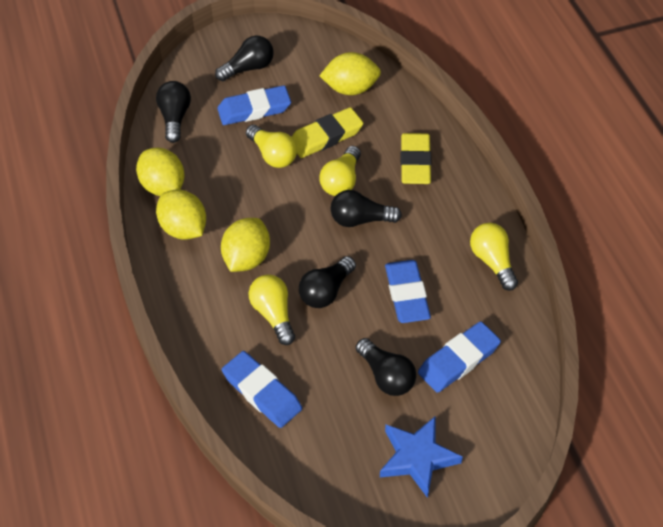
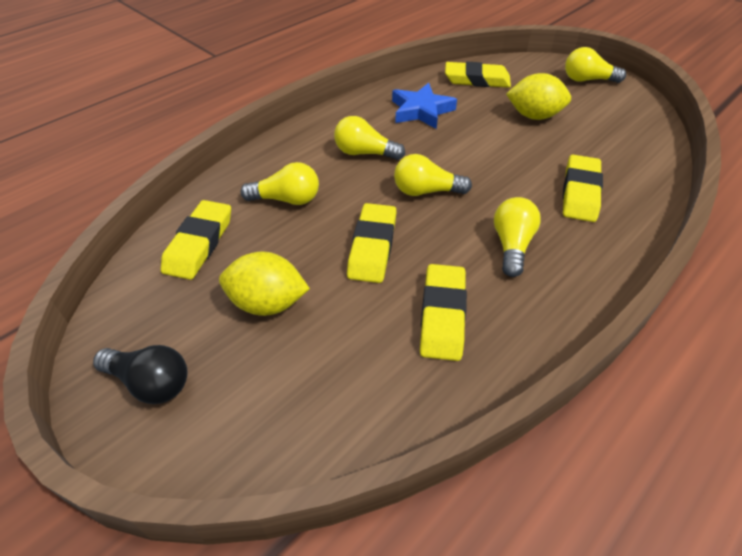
black light bulb: 5 -> 1
blue eraser: 4 -> 0
yellow eraser: 2 -> 5
yellow lemon: 4 -> 2
yellow light bulb: 4 -> 5

